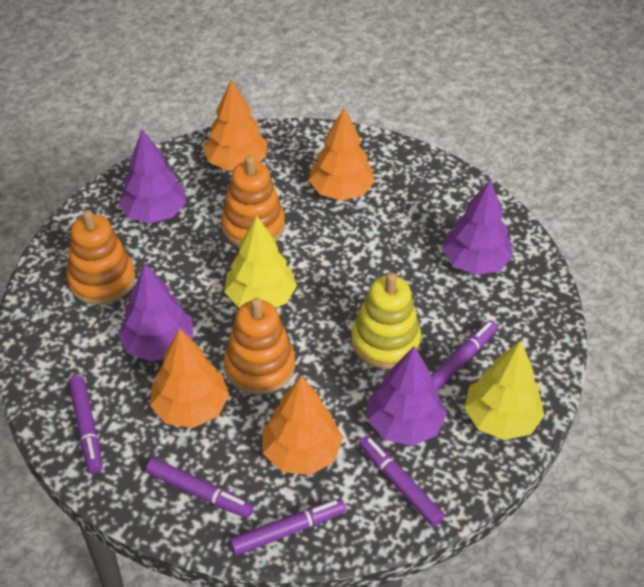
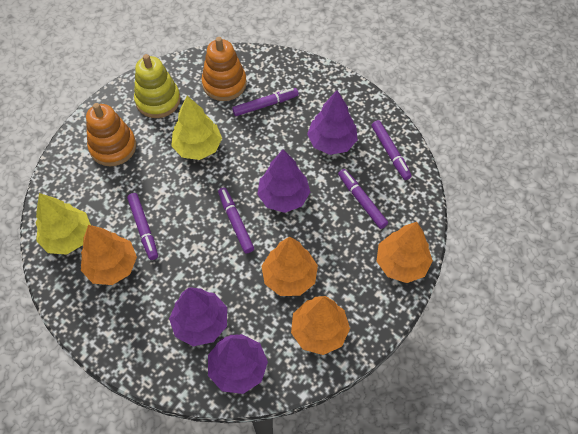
orange stacking toy: 3 -> 2

